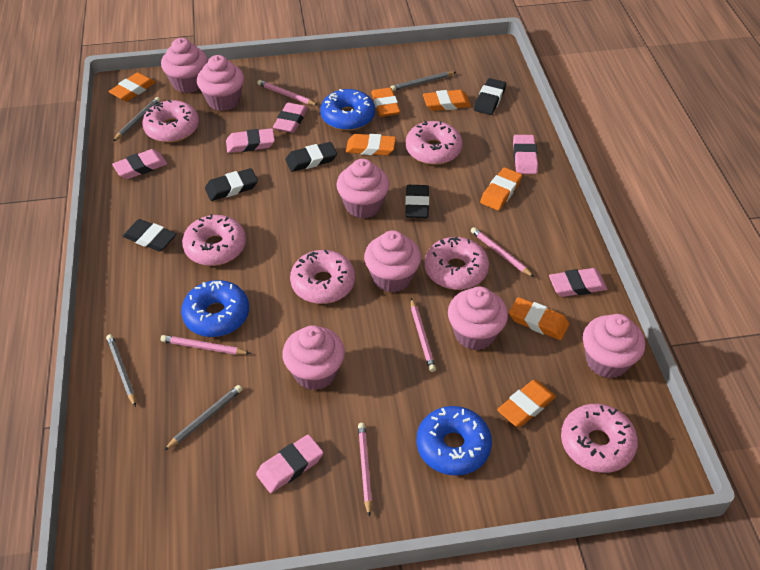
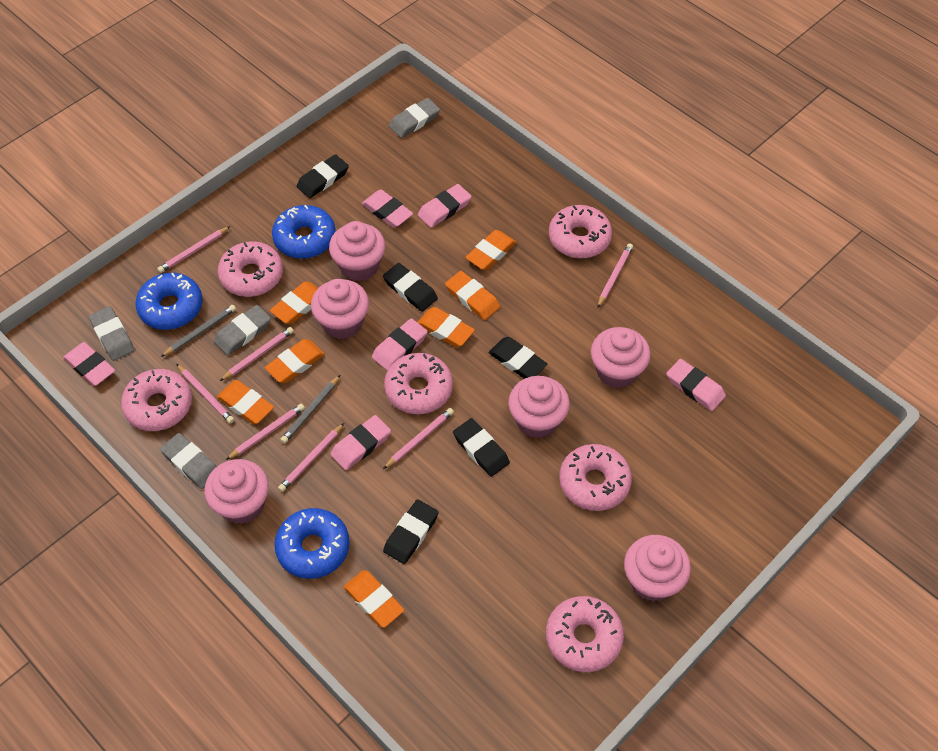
grey eraser: 0 -> 4
grey pencil: 4 -> 2
pink cupcake: 7 -> 6
pink pencil: 5 -> 7

